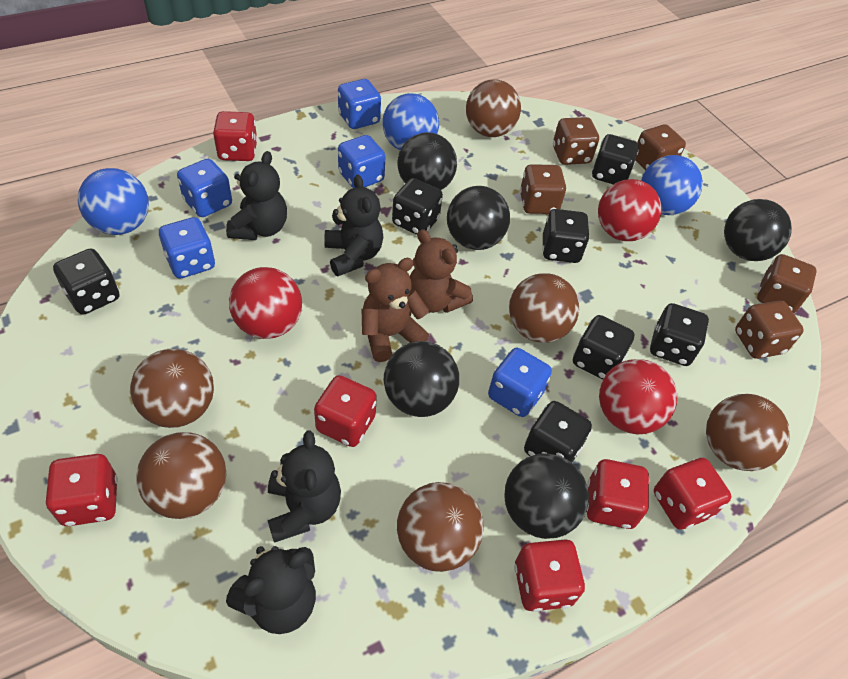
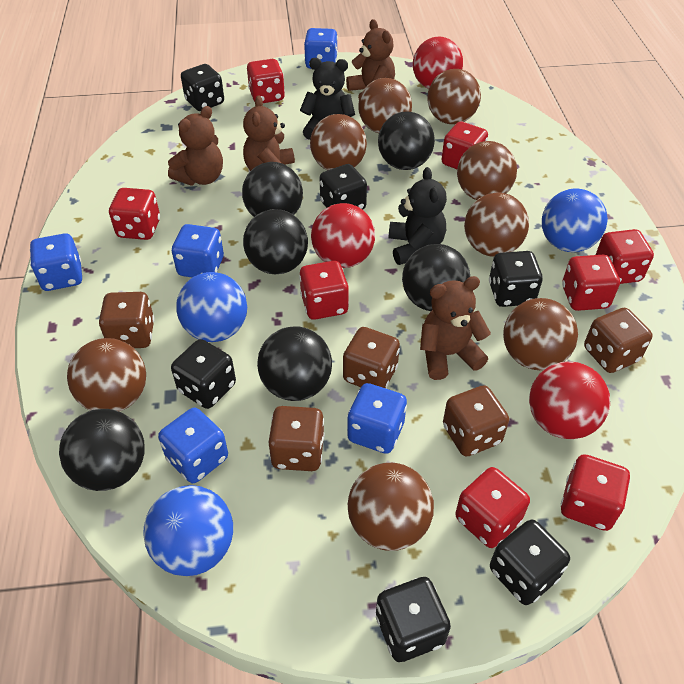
black ball: 5 -> 6
black dice: 7 -> 6
black teddy bear: 4 -> 2
brown ball: 6 -> 8
brown teddy bear: 2 -> 4
red dice: 6 -> 8

